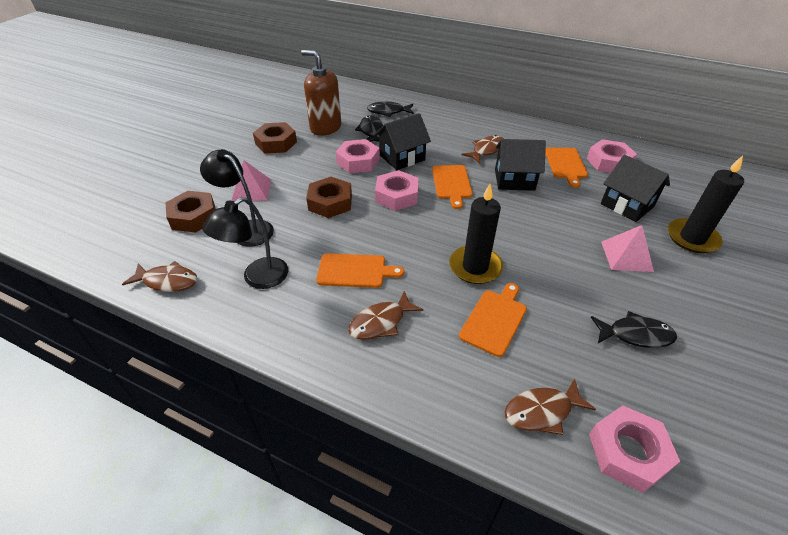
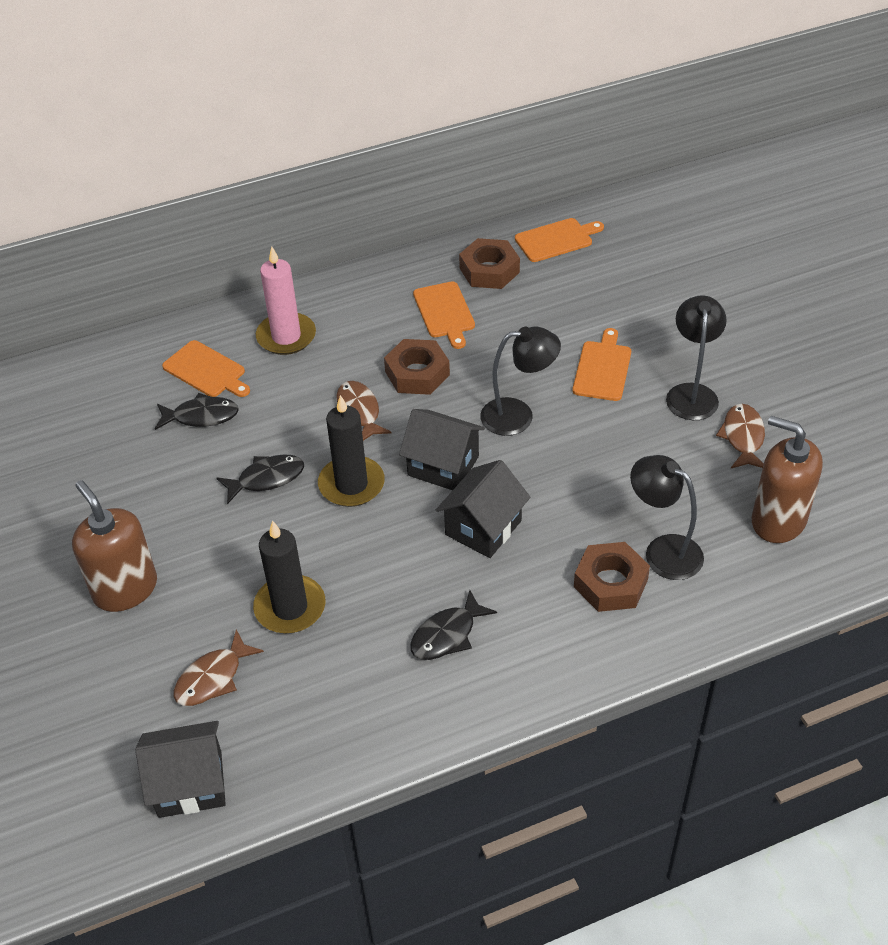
black lamp: 2 -> 3
brown fish: 4 -> 3
brown soap dispenser: 1 -> 2
pink candle: 0 -> 1
pink nut: 4 -> 0
pink pyramid: 2 -> 0

